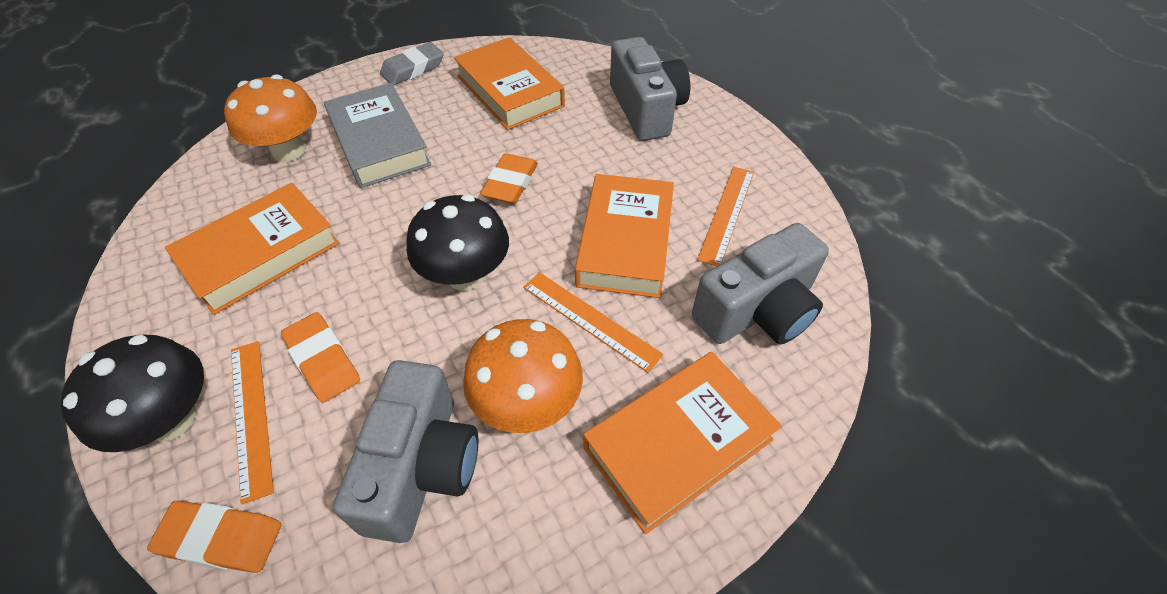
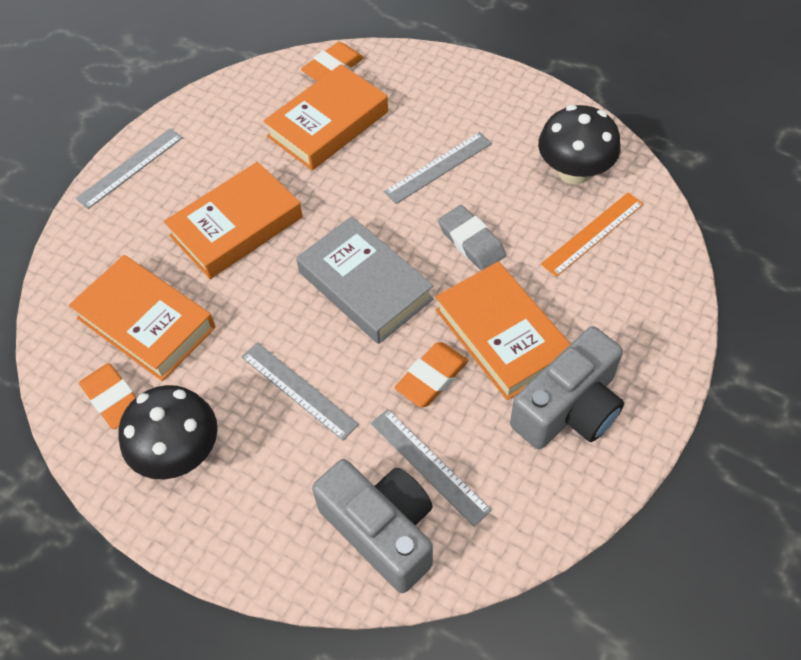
grey camera: 3 -> 2
grey ruler: 0 -> 4
orange mushroom: 2 -> 0
orange ruler: 3 -> 1

